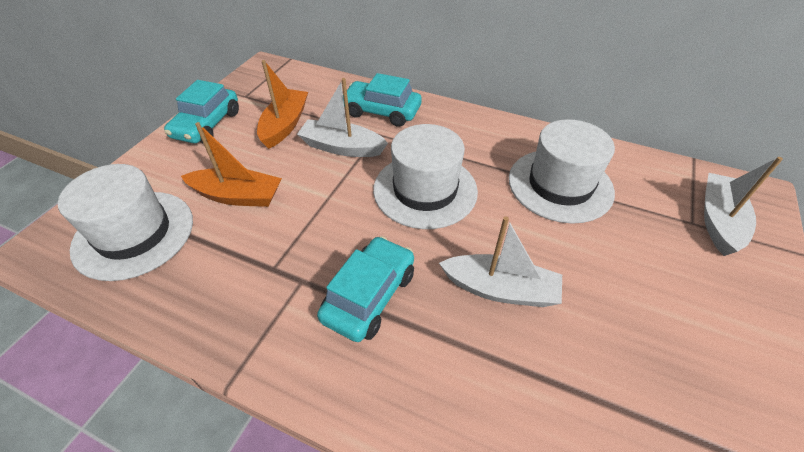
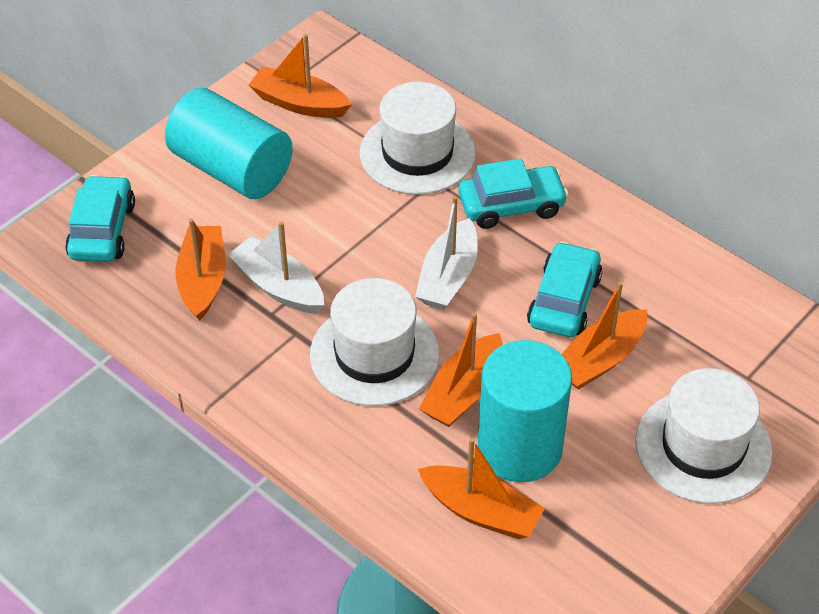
orange boat: 2 -> 5
turquoise cylinder: 0 -> 2
white boat: 3 -> 2

